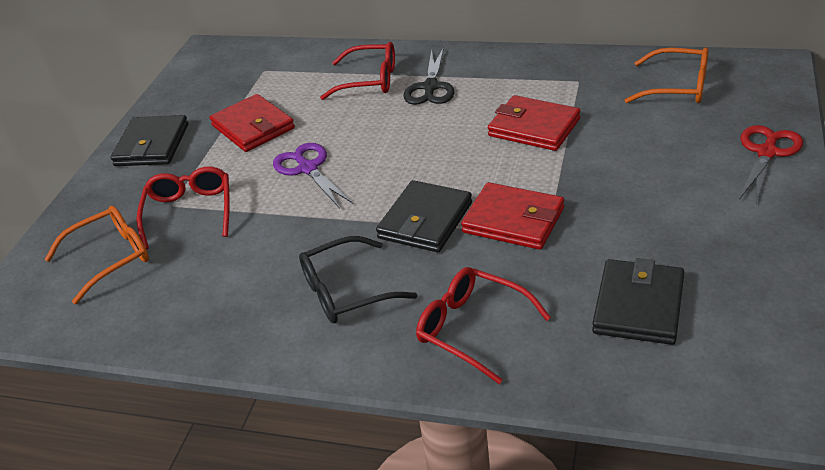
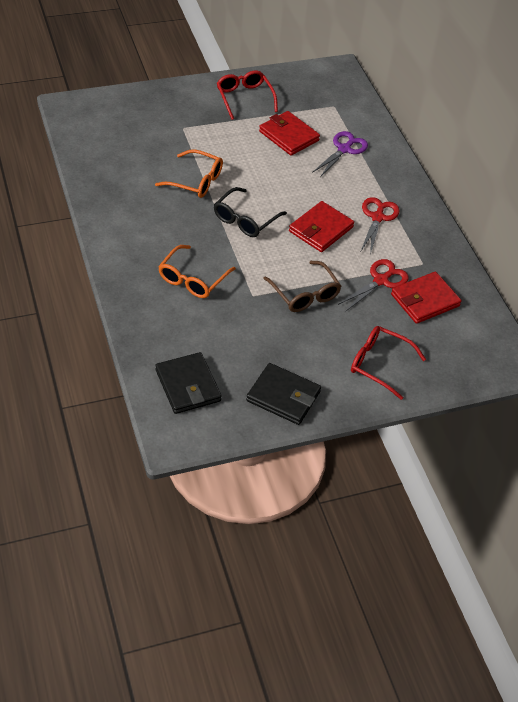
black scissors: 1 -> 0
black wallet: 3 -> 2
brown glasses: 0 -> 1
red glasses: 3 -> 2
red scissors: 1 -> 2

